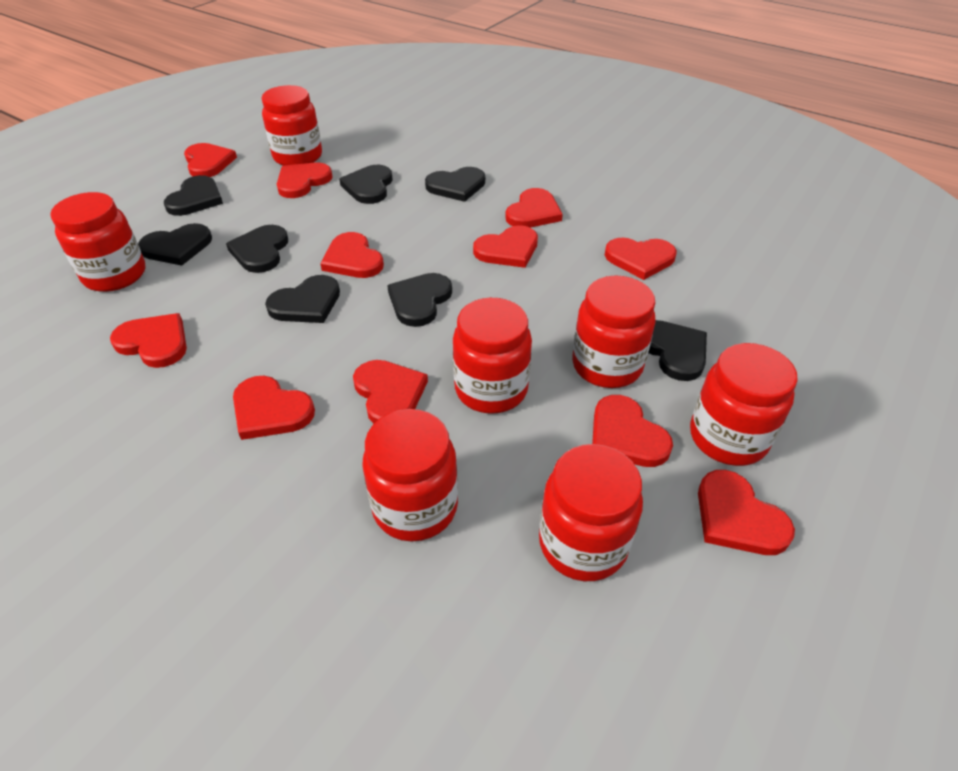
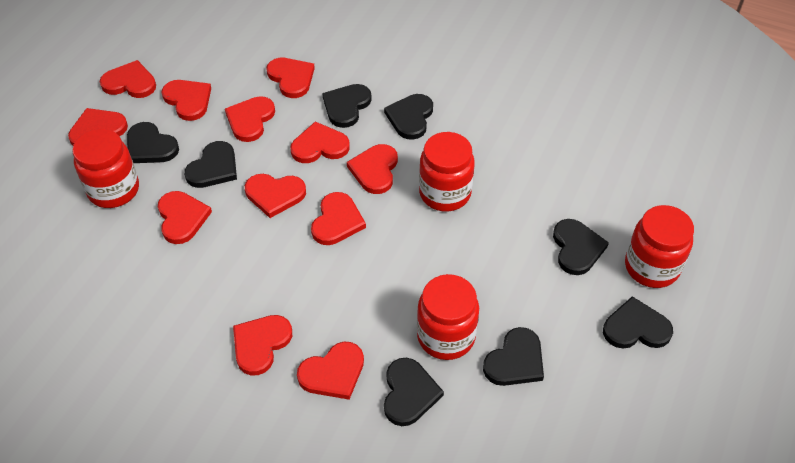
red heart: 11 -> 12
red jar: 7 -> 4

